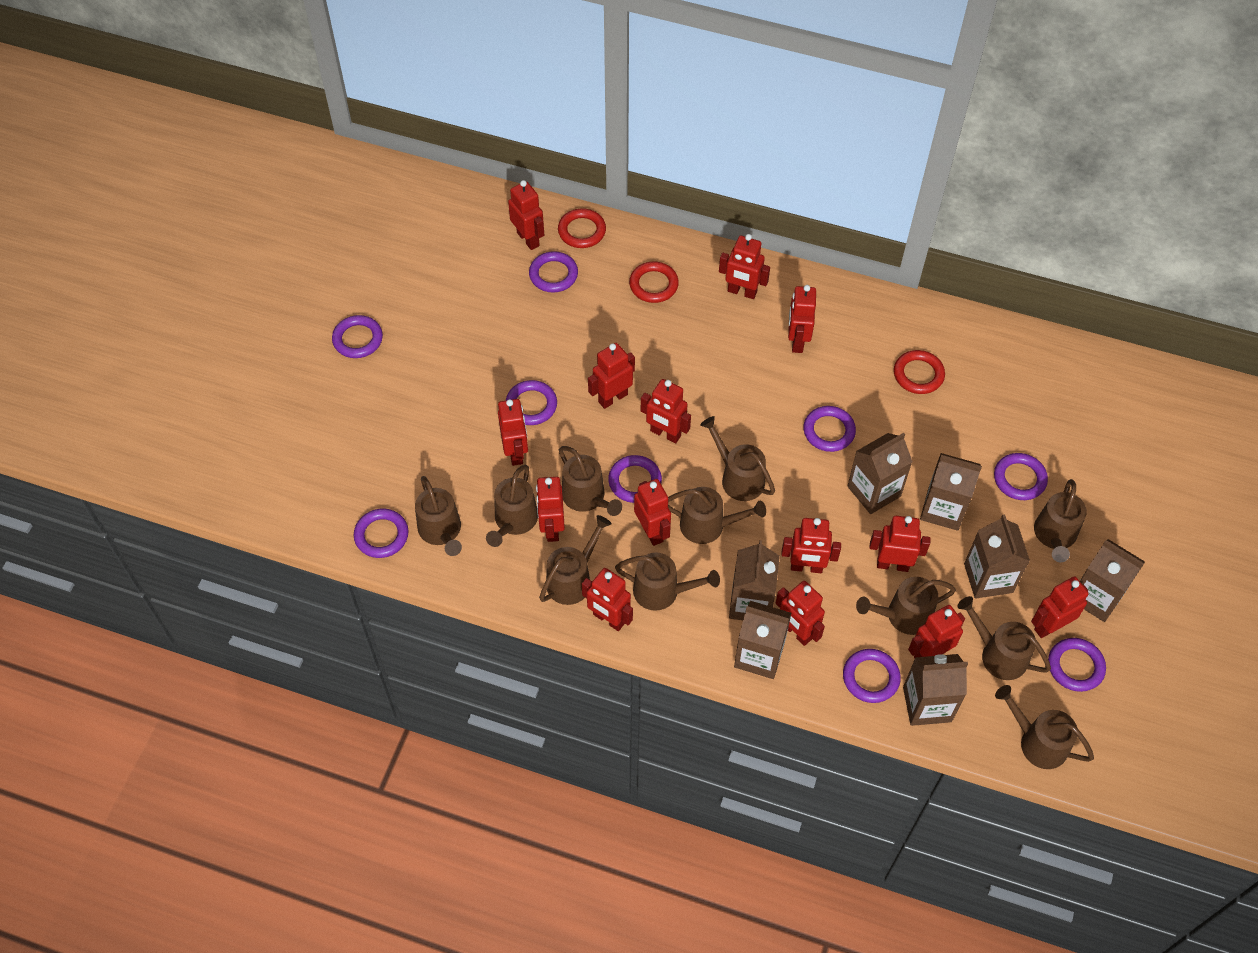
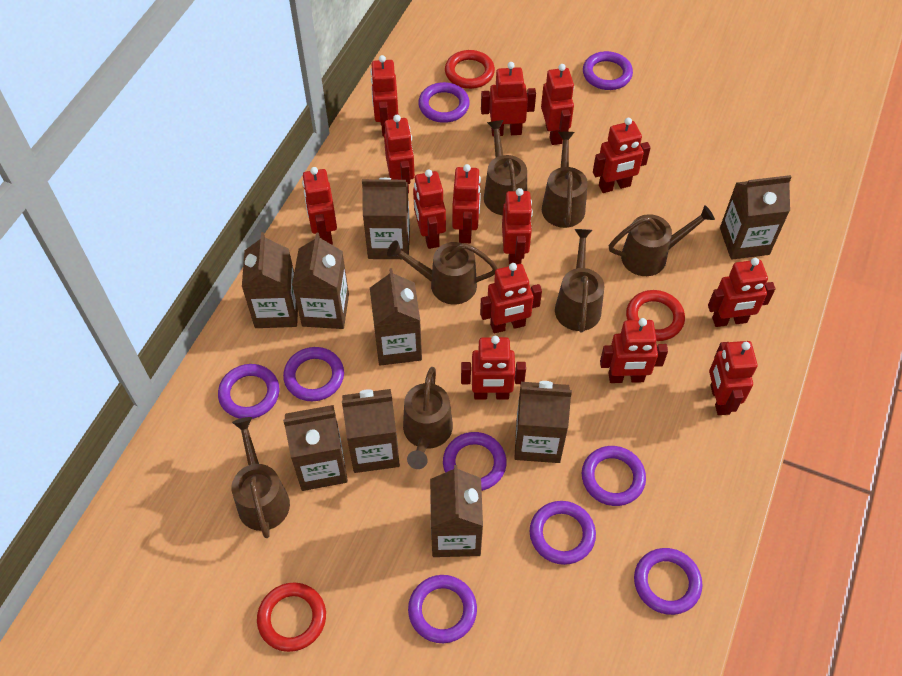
brown carton: 7 -> 9
brown watering can: 11 -> 7

